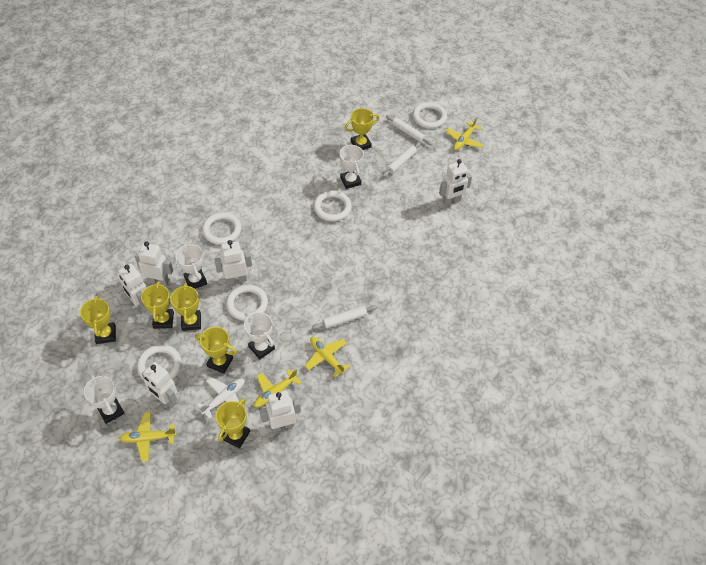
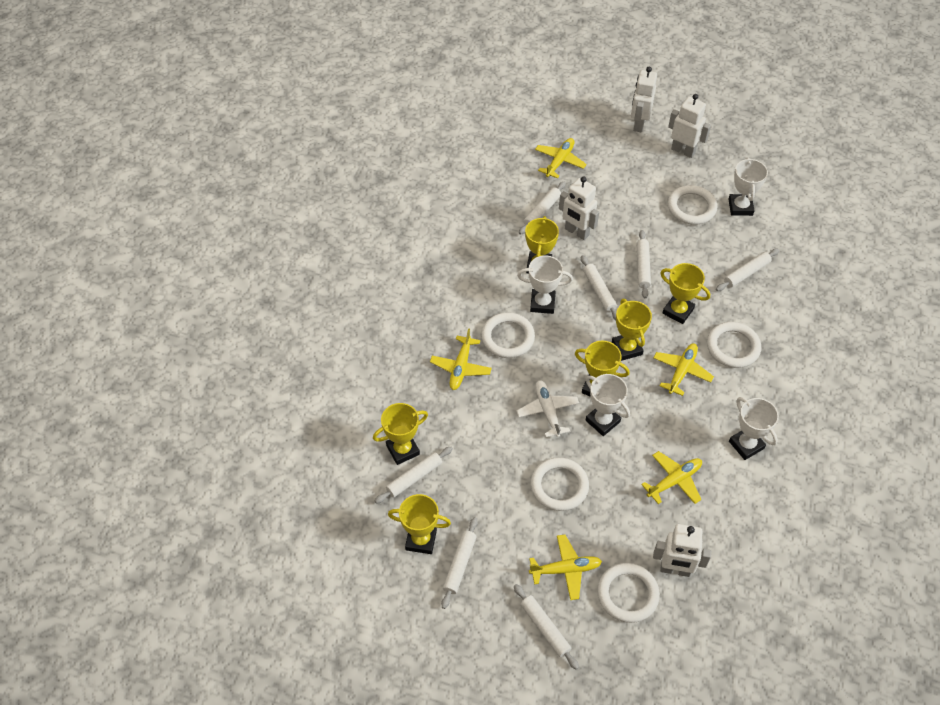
white robot: 6 -> 4
white rolling pin: 3 -> 7
yellow plane: 4 -> 5

